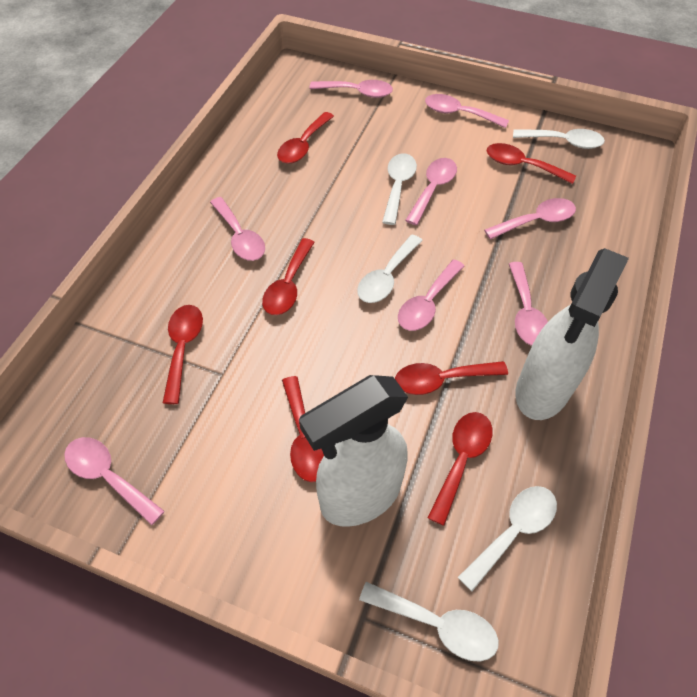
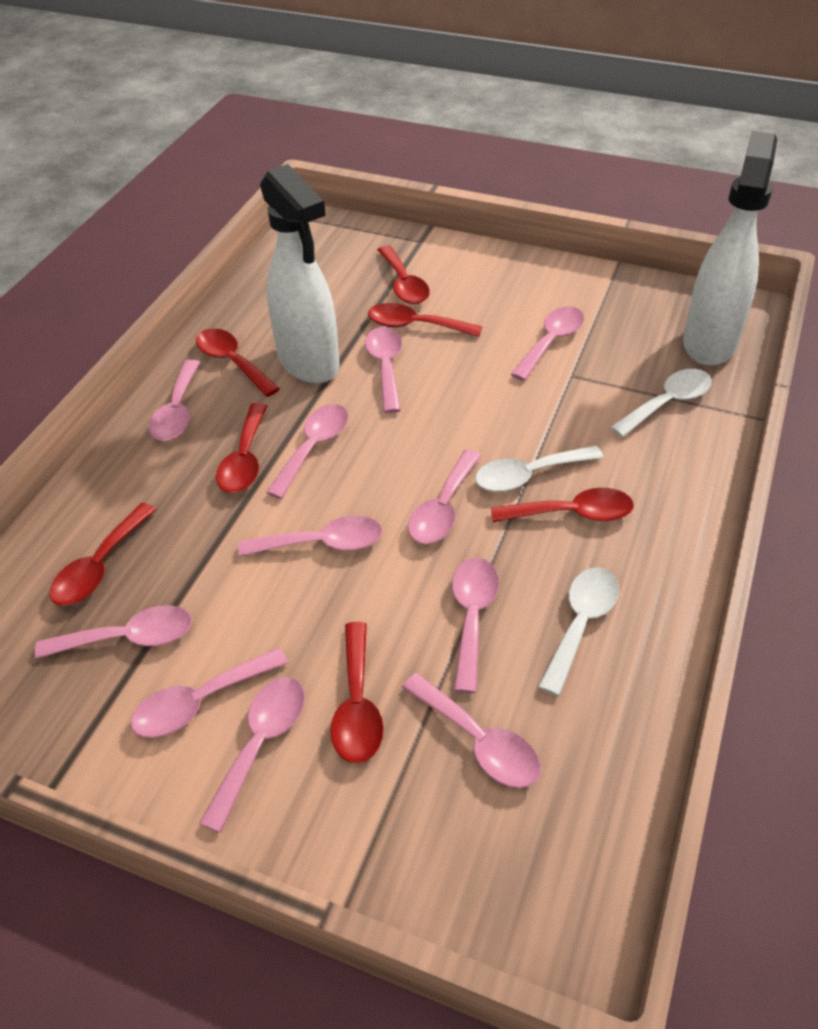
pink spoon: 8 -> 11
white spoon: 5 -> 3

